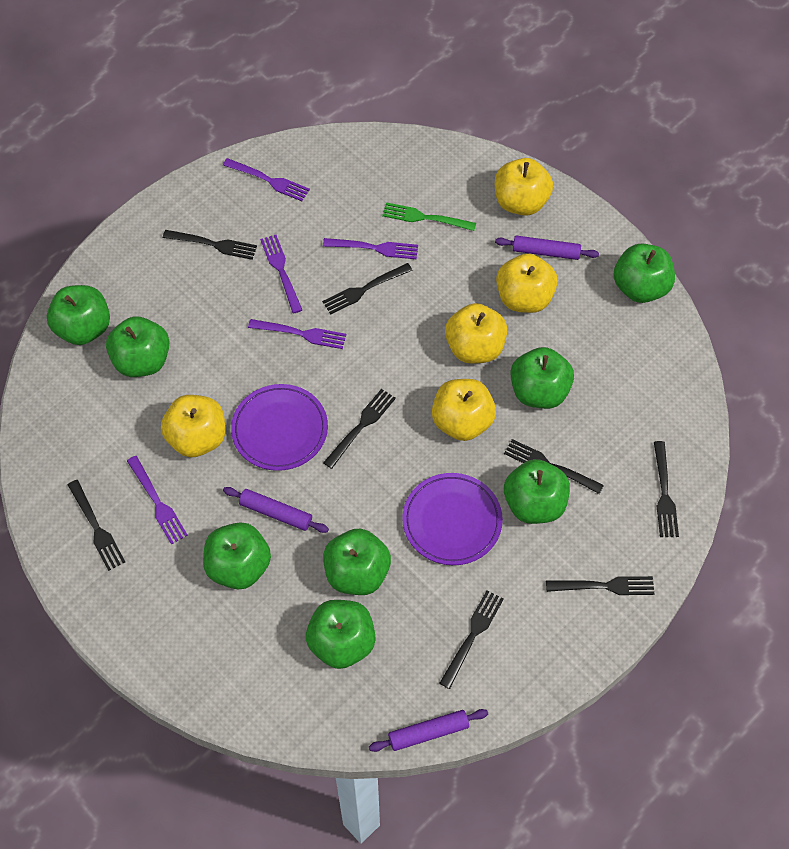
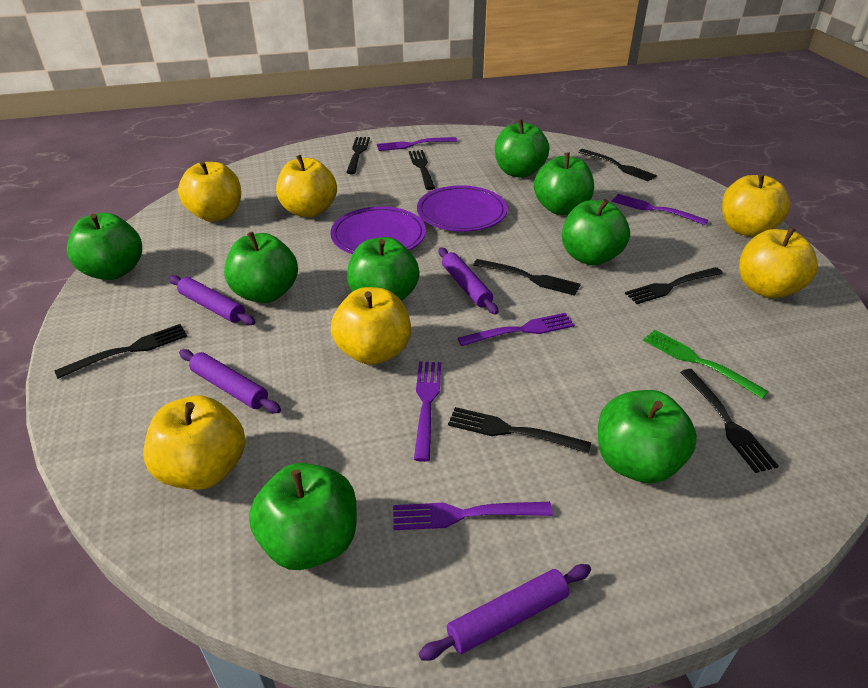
purple rolling pin: 3 -> 4
yellow apple: 5 -> 6

